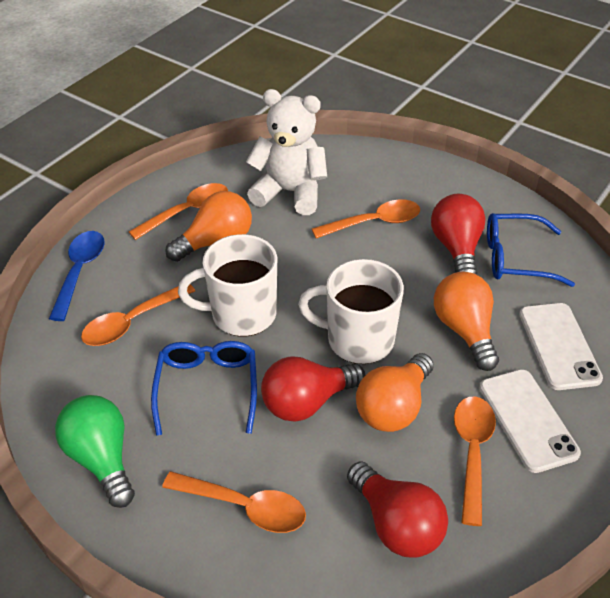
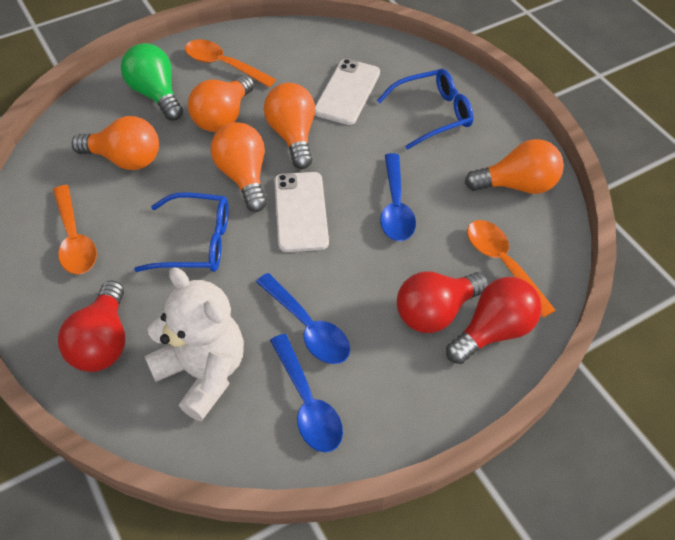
blue spoon: 1 -> 3
orange light bulb: 3 -> 5
orange spoon: 5 -> 3
white mug: 2 -> 0

